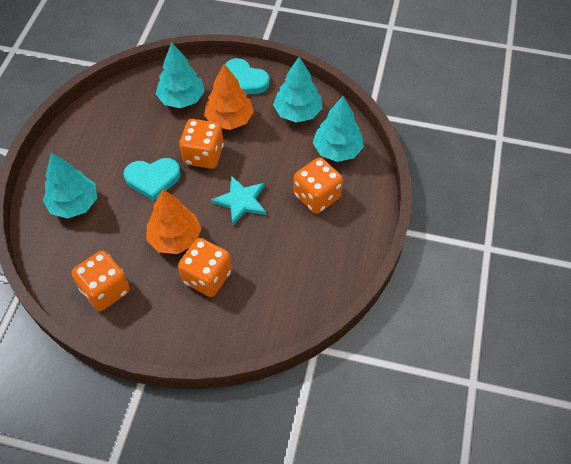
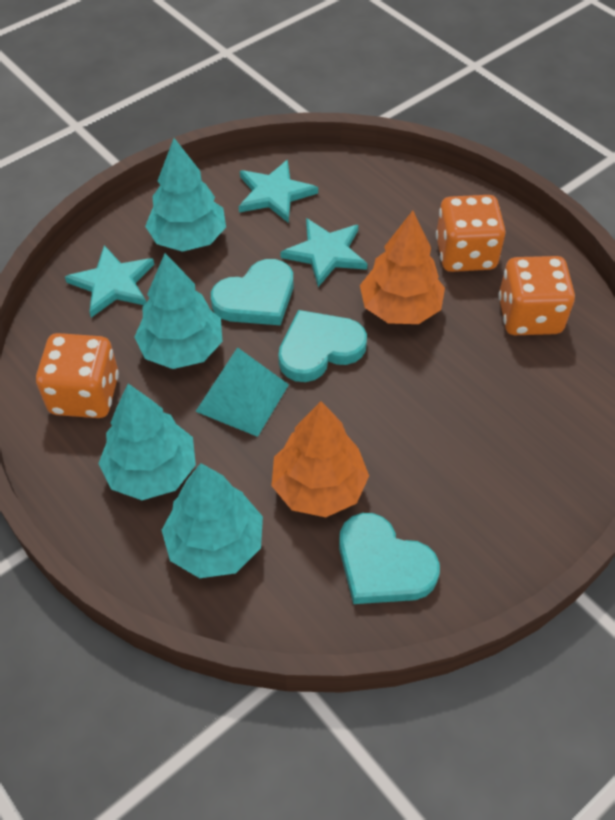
orange dice: 4 -> 3
turquoise heart: 2 -> 3
turquoise pyramid: 0 -> 1
turquoise star: 1 -> 3

